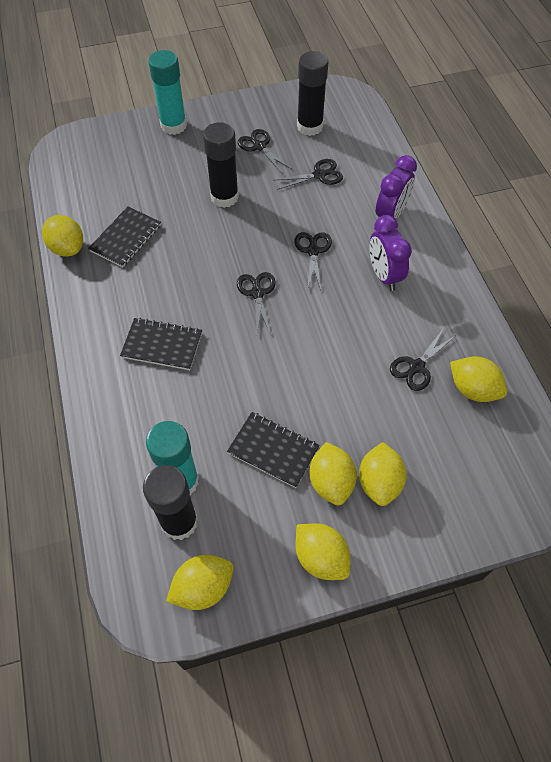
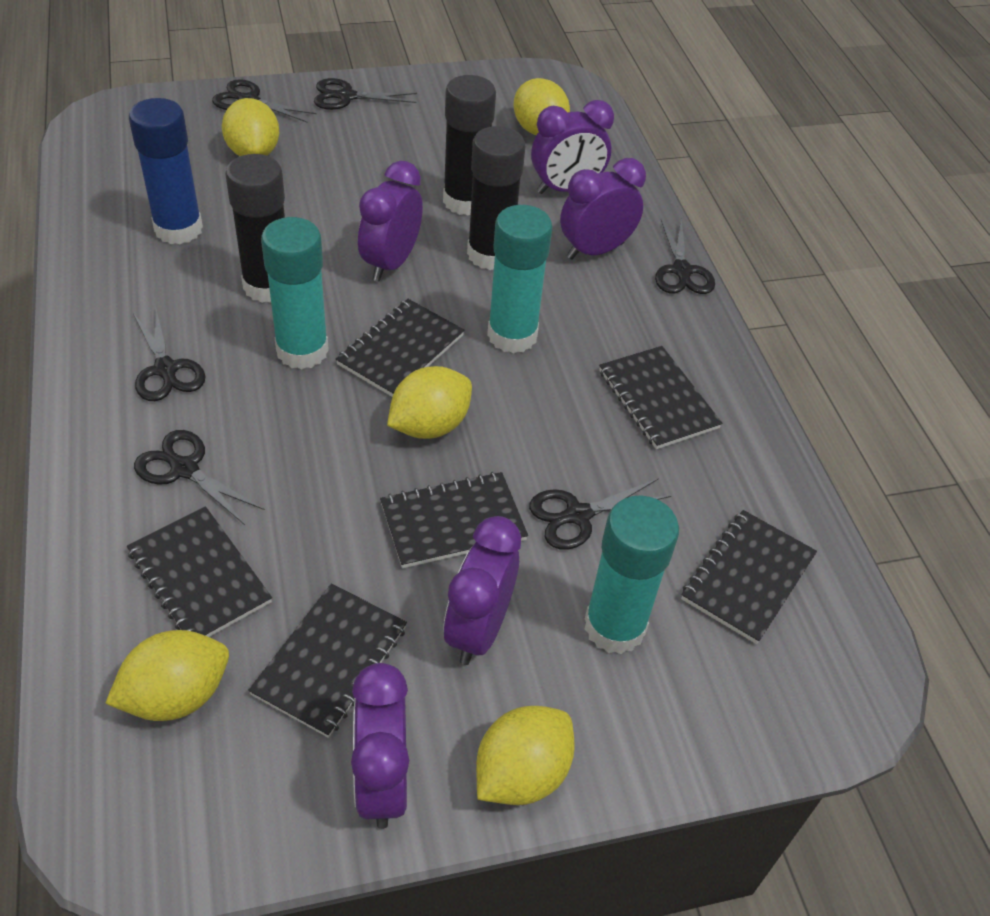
black notebook: 3 -> 6
black scissors: 5 -> 6
blue glue stick: 0 -> 1
purple clock: 2 -> 5
turquoise glue stick: 2 -> 3
yellow lemon: 6 -> 5

